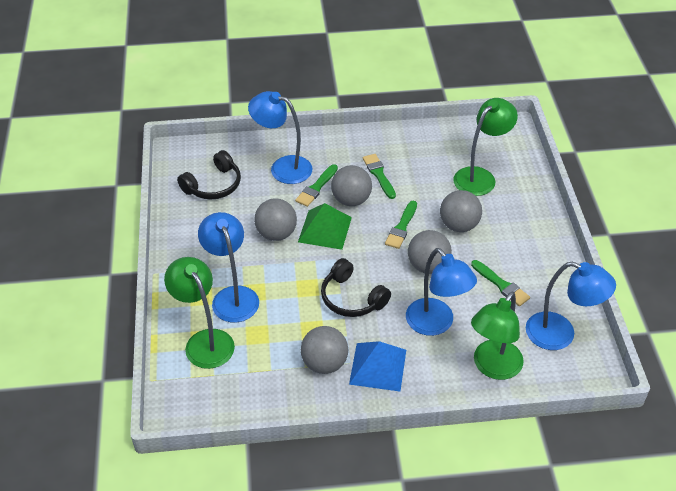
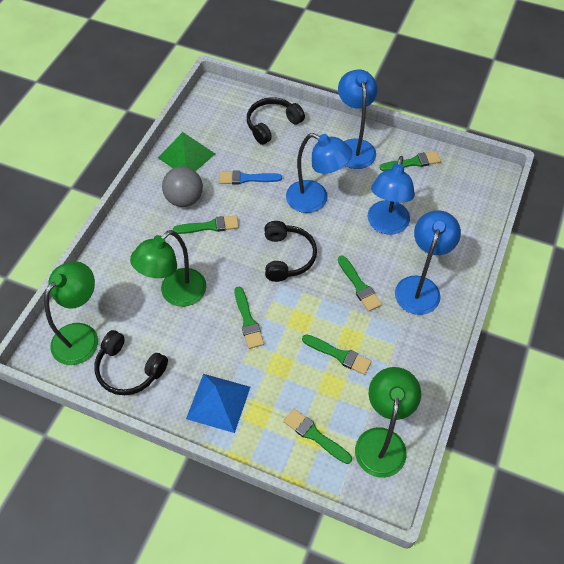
black headphones: 2 -> 3
blue brush: 0 -> 1
green brush: 4 -> 6
grey ball: 5 -> 1

